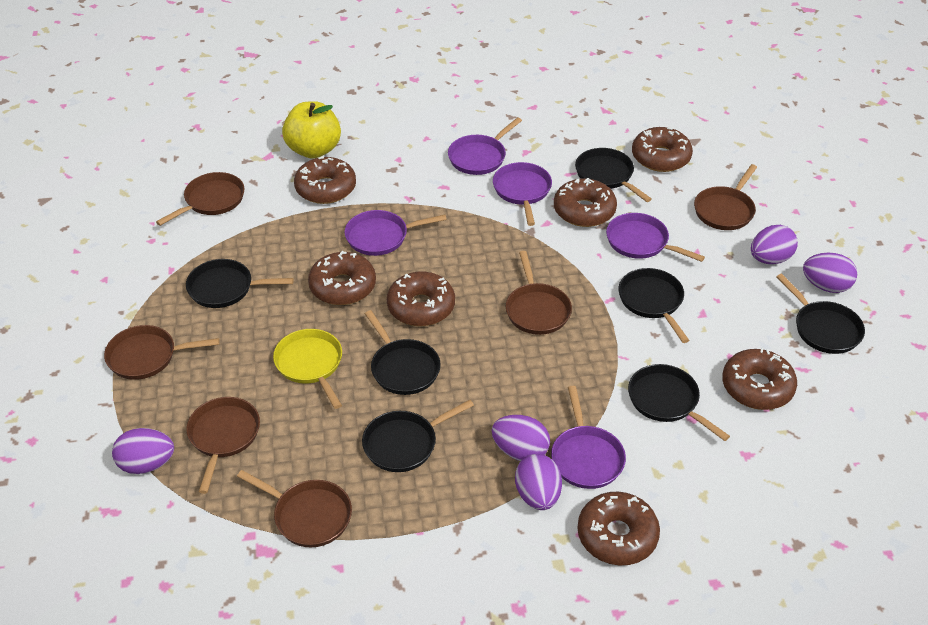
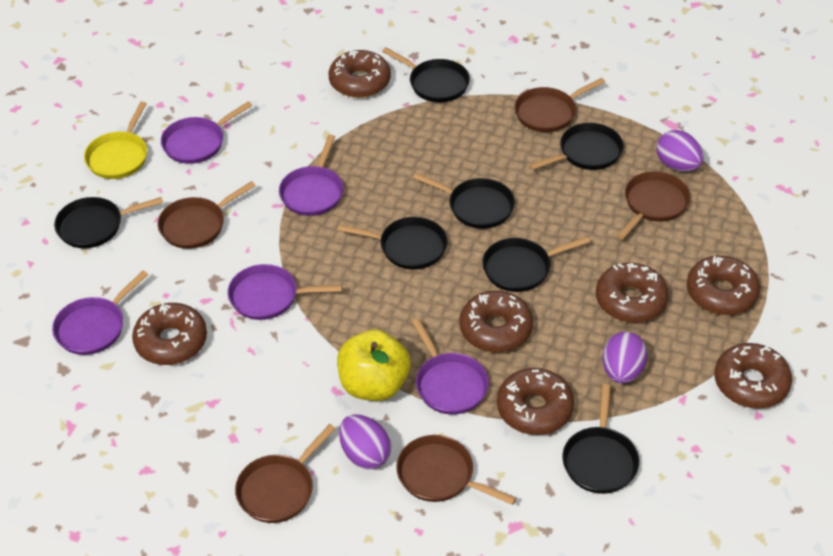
brown pan: 6 -> 5
purple egg: 5 -> 3

